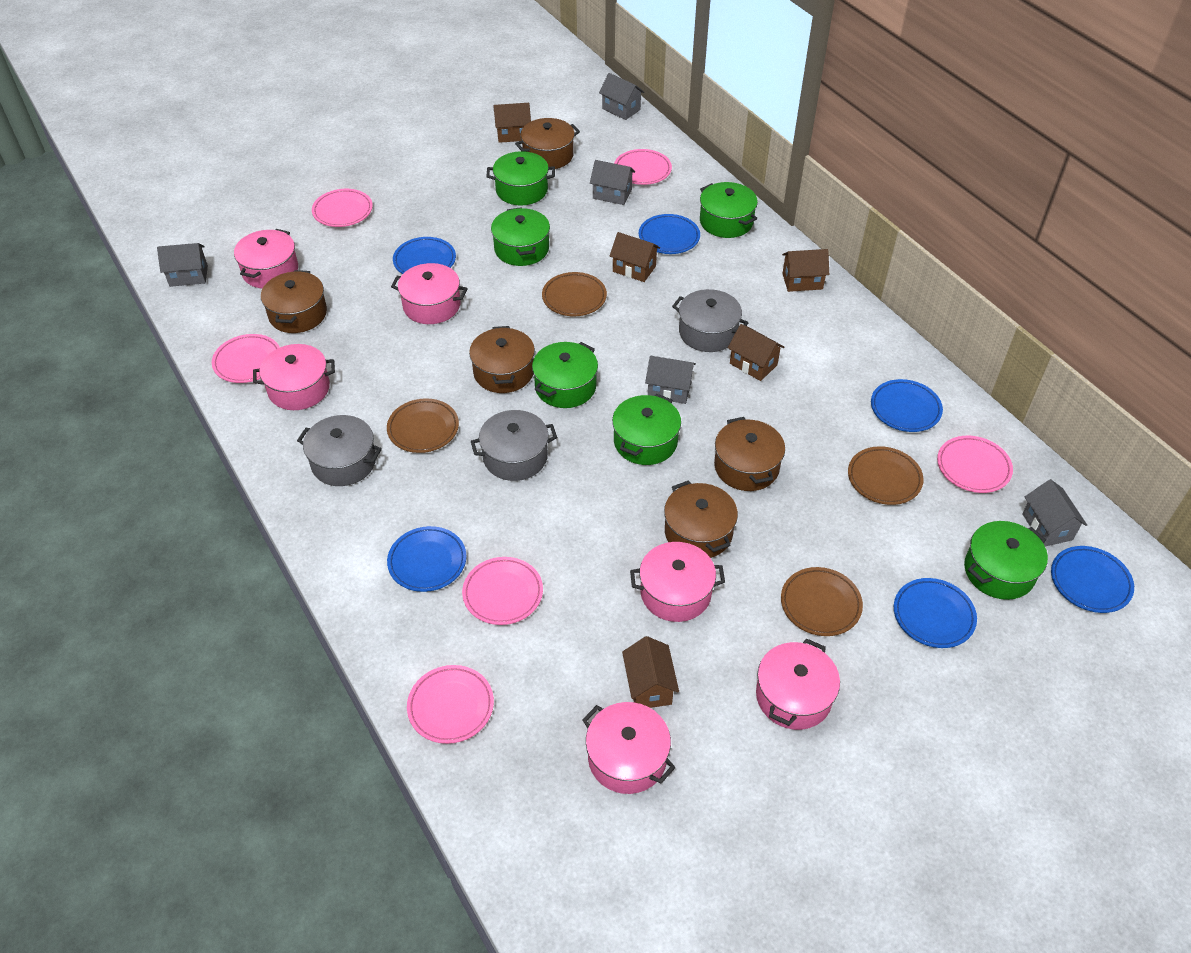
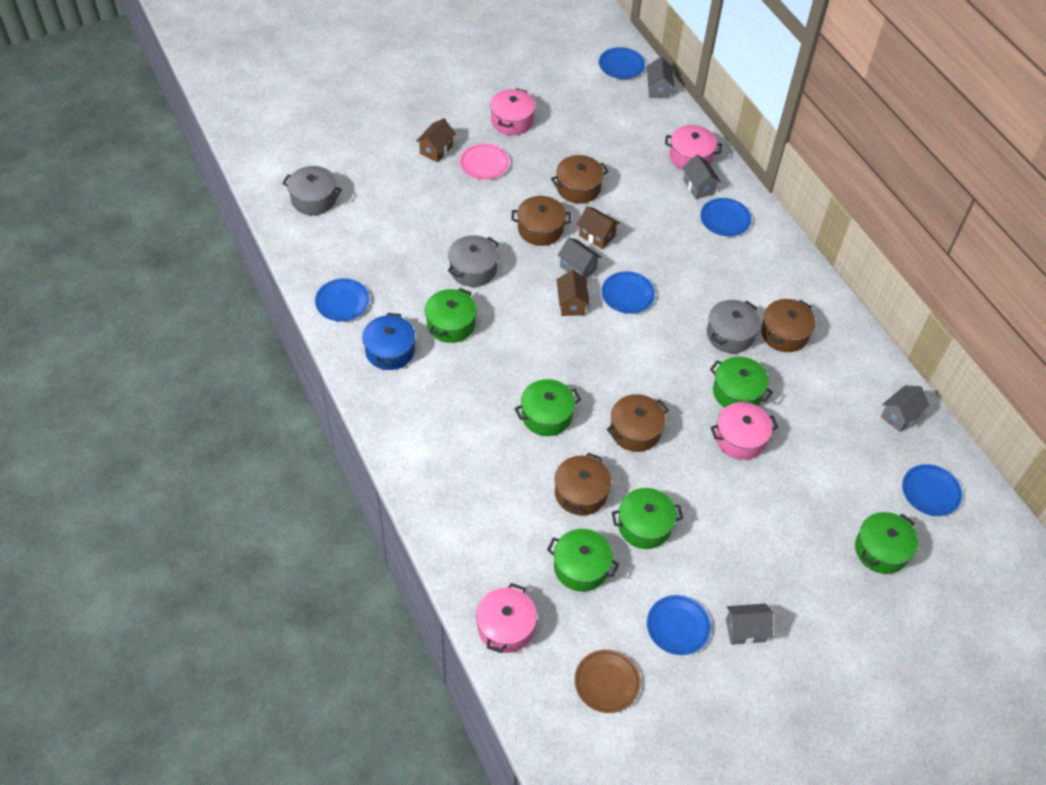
blue pot: 0 -> 1
brown house: 5 -> 3
brown plate: 4 -> 1
pink plate: 6 -> 1
pink pot: 6 -> 4

